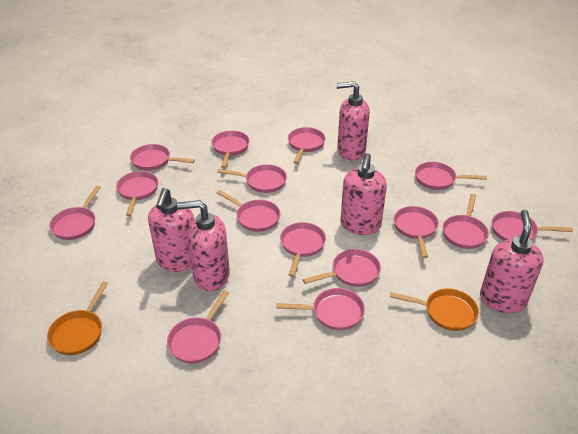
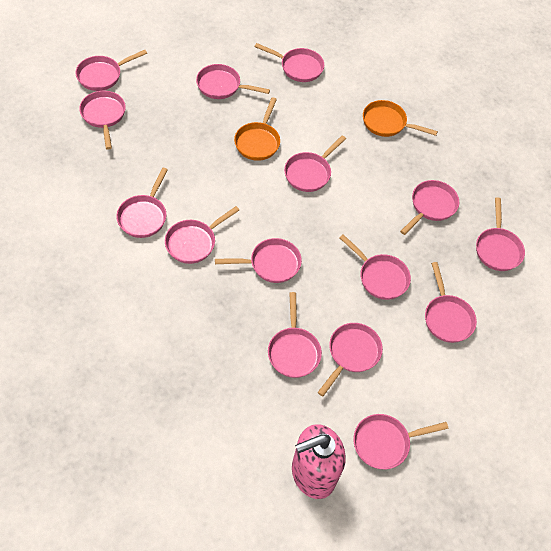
pink soap dispenser: 5 -> 1

